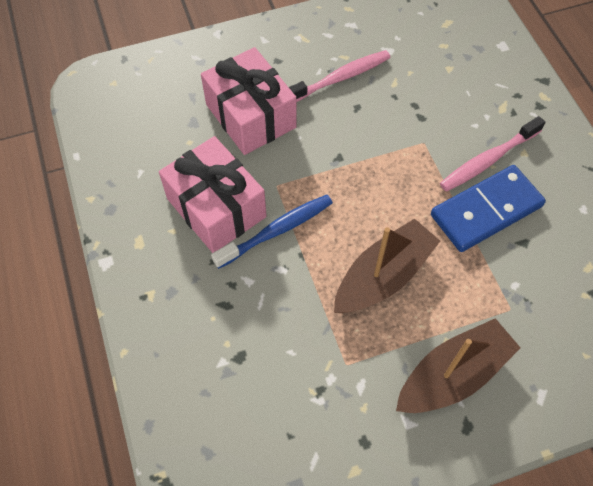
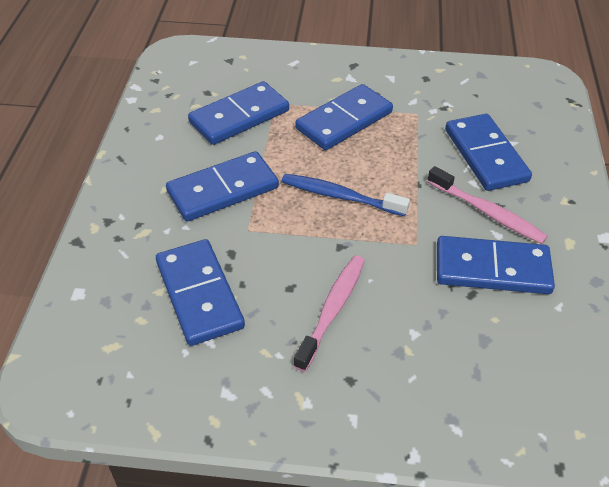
blue domino: 1 -> 6
brown boat: 2 -> 0
pink gift: 2 -> 0

